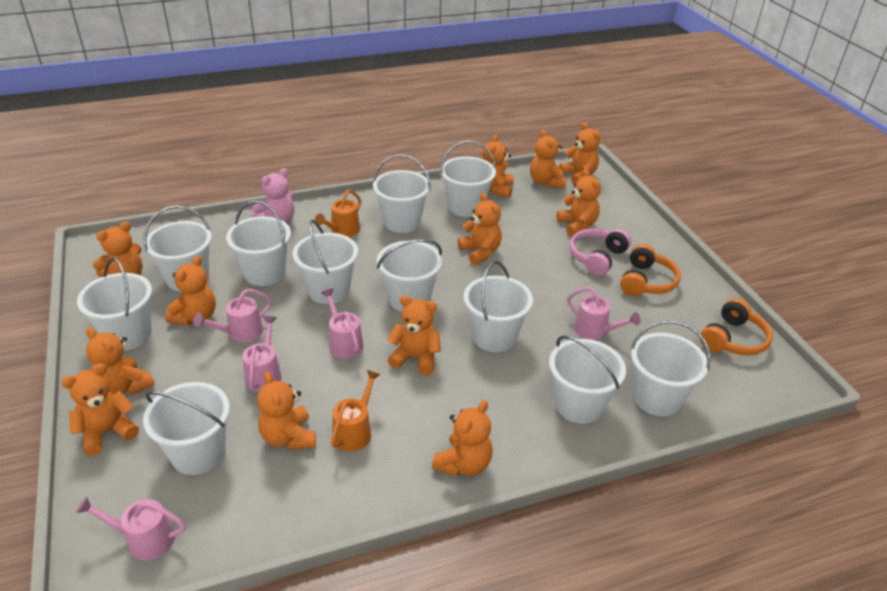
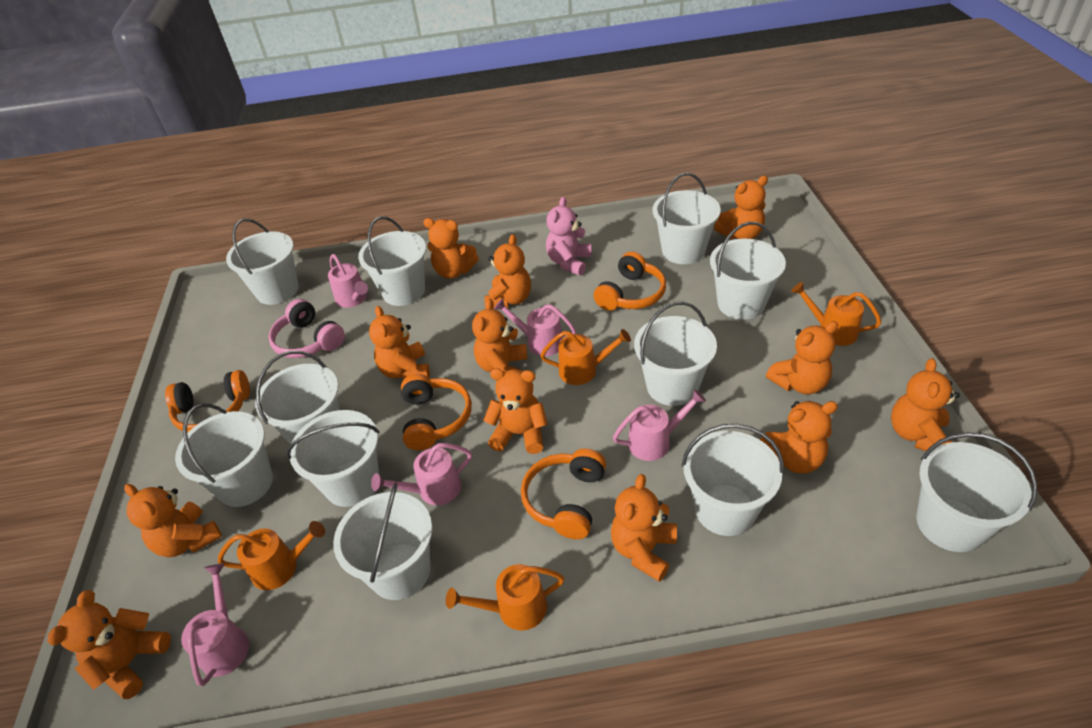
orange headphones: 2 -> 4
orange watering can: 2 -> 4

